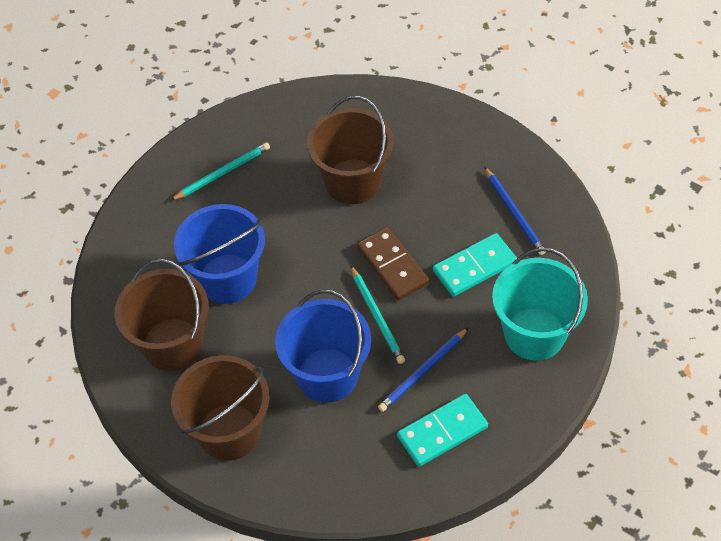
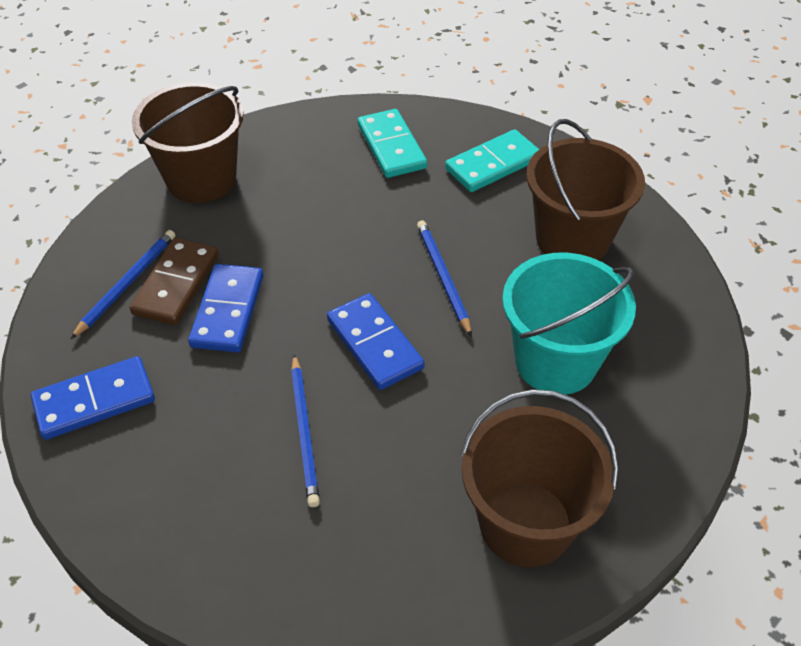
blue bucket: 2 -> 0
blue domino: 0 -> 3
blue pencil: 2 -> 3
turquoise pencil: 2 -> 0

